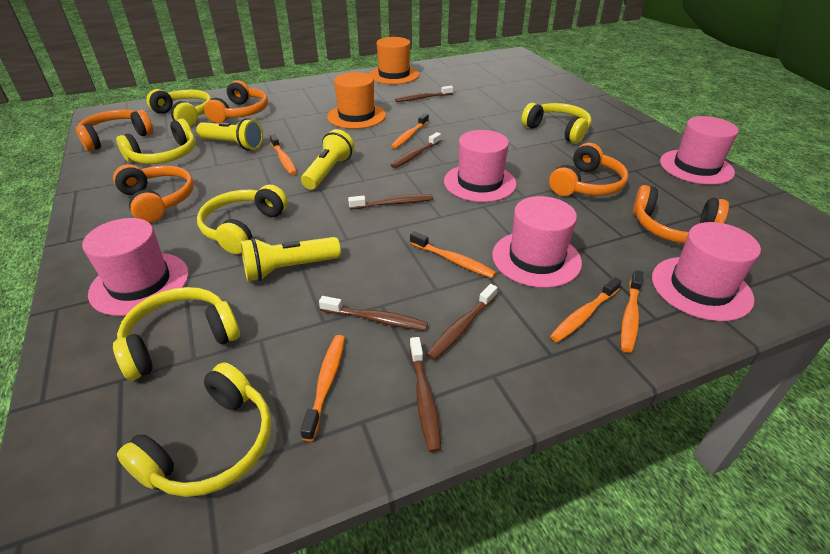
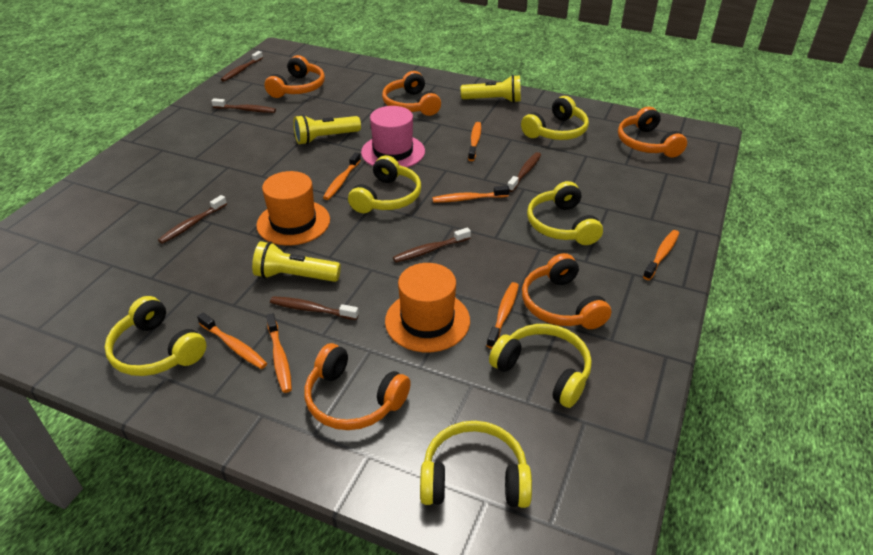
orange toothbrush: 6 -> 7
pink hat: 5 -> 1

